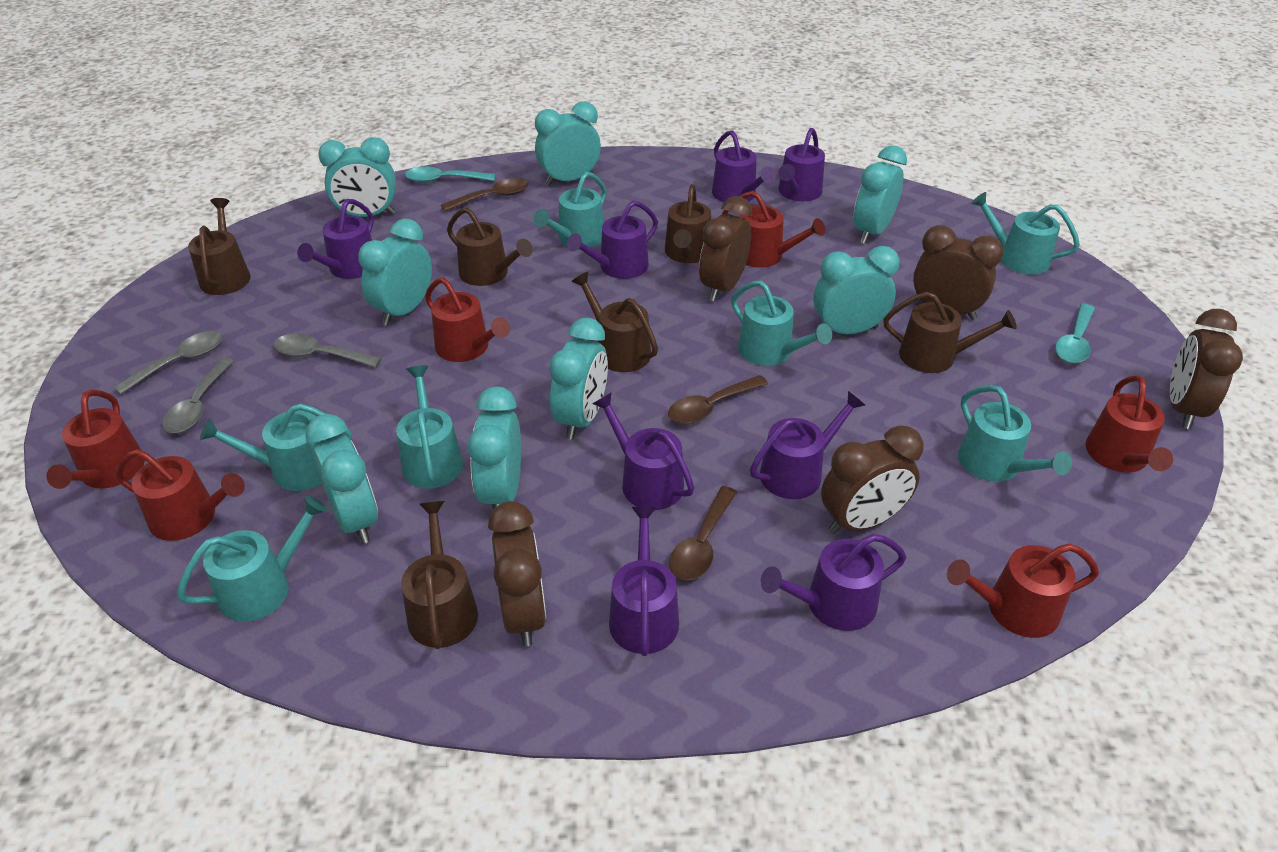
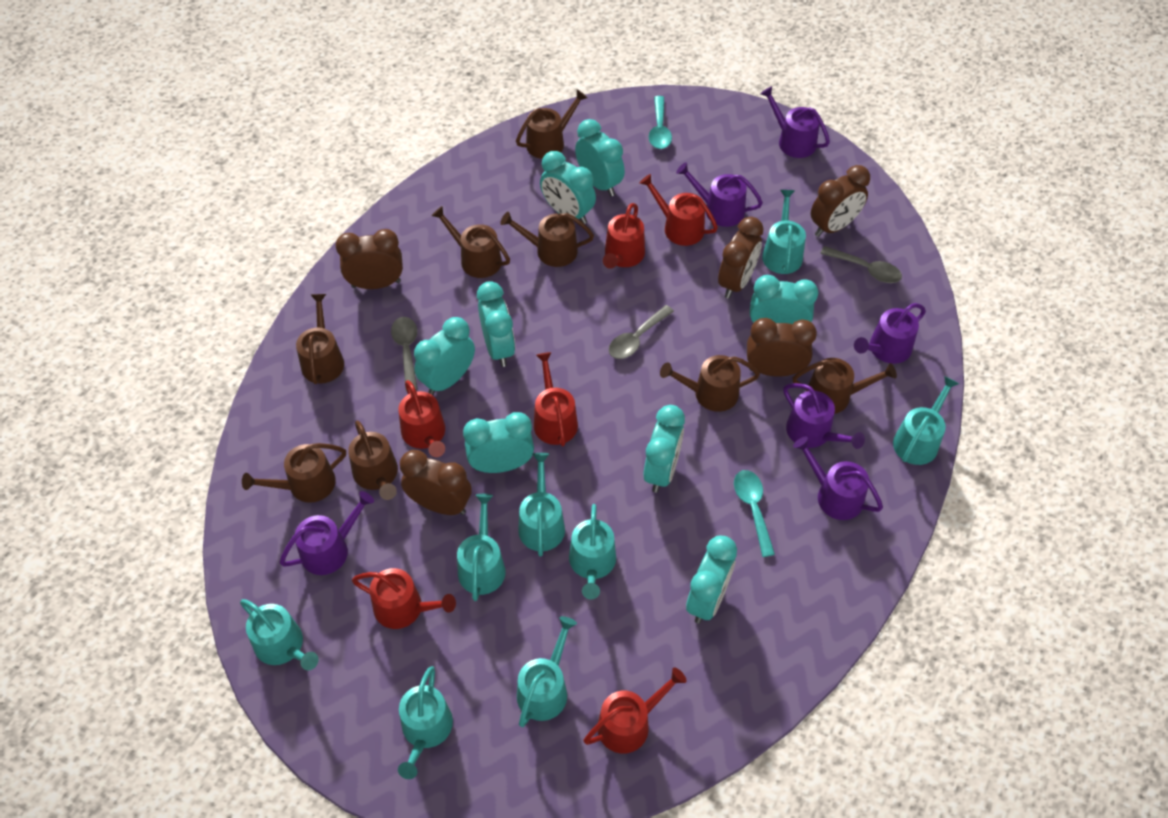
brown spoon: 3 -> 0
brown watering can: 6 -> 8
purple watering can: 8 -> 6
turquoise watering can: 7 -> 8

